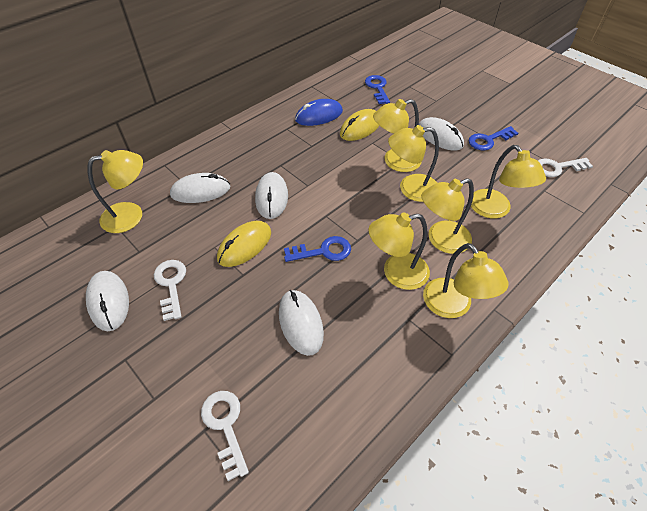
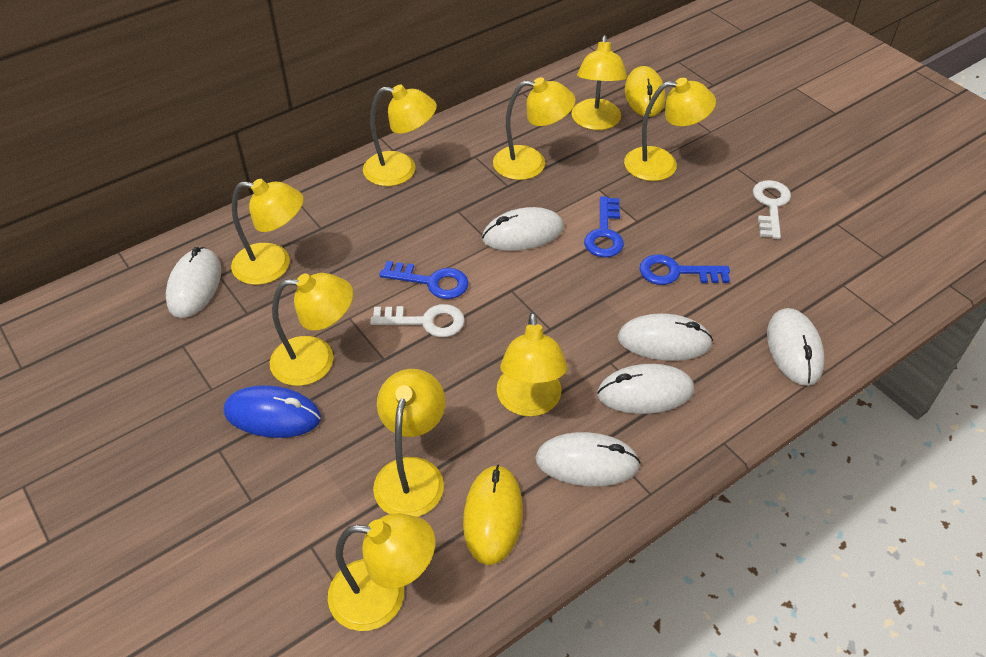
white key: 3 -> 2
white mouse: 5 -> 6
yellow lamp: 7 -> 9

